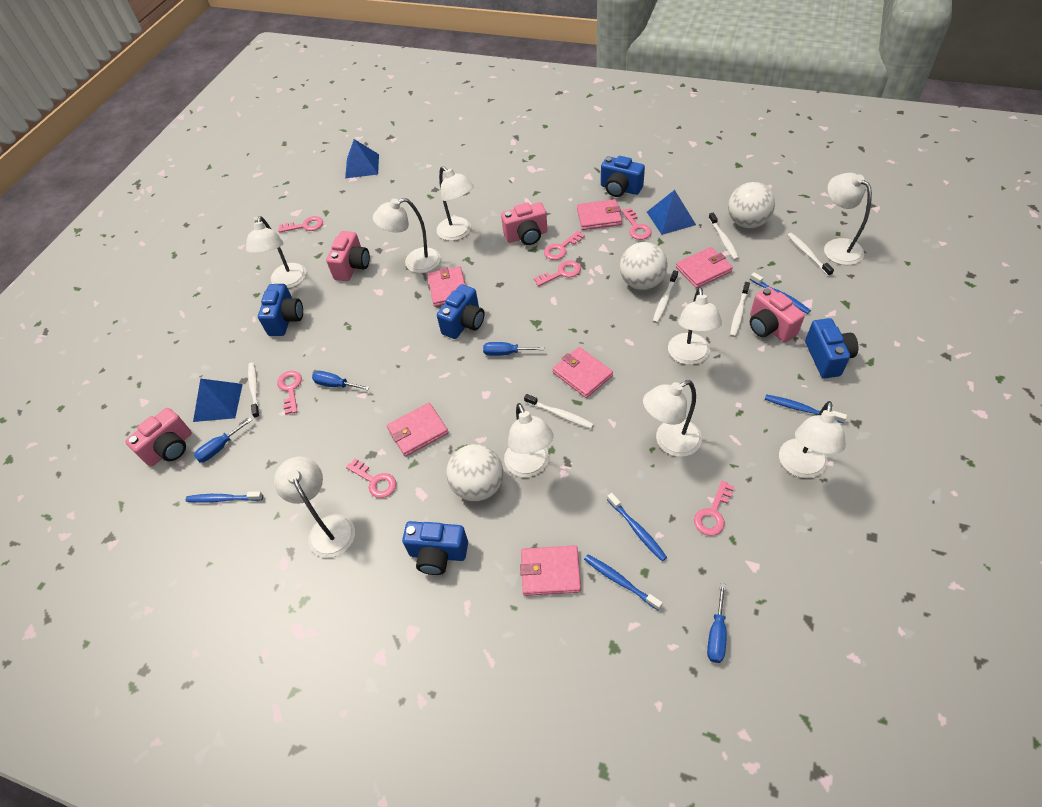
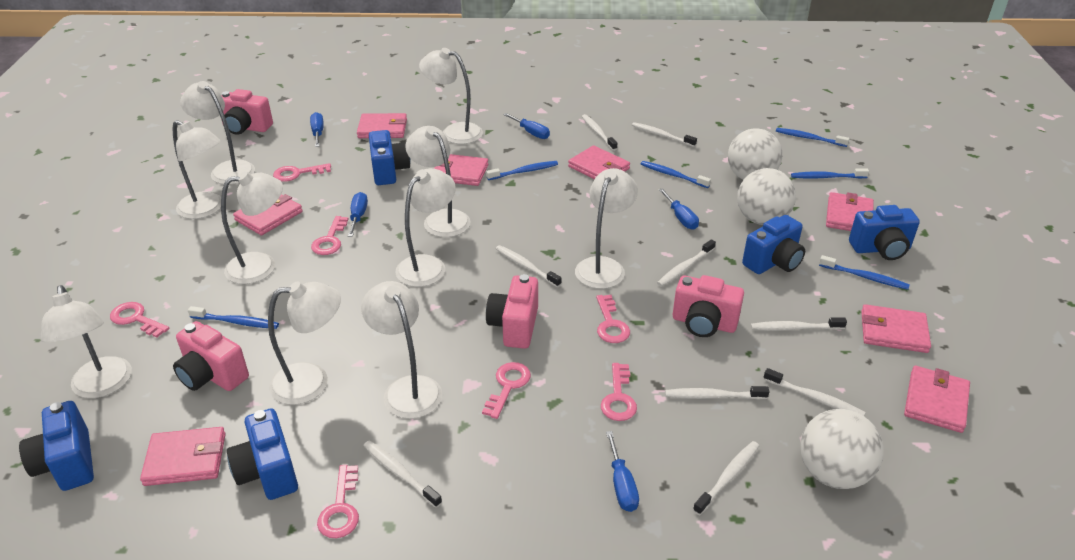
blue pyramid: 3 -> 0
blue screwdriver: 4 -> 5
blue toothbrush: 5 -> 6
pink wallet: 6 -> 8
white lamp: 9 -> 10
white toothbrush: 6 -> 9

